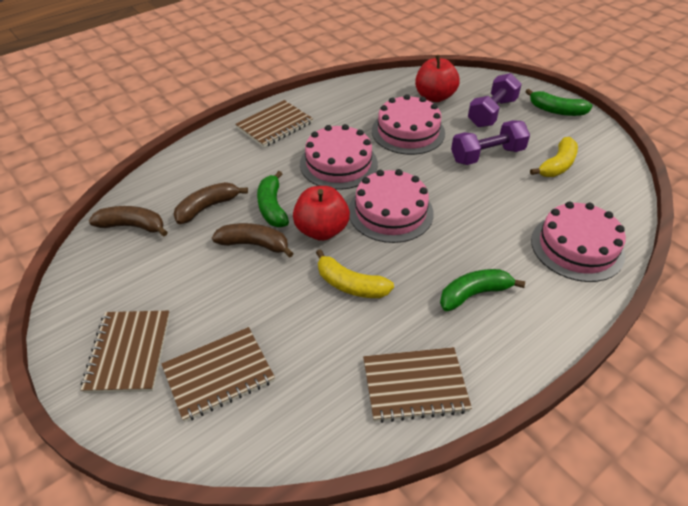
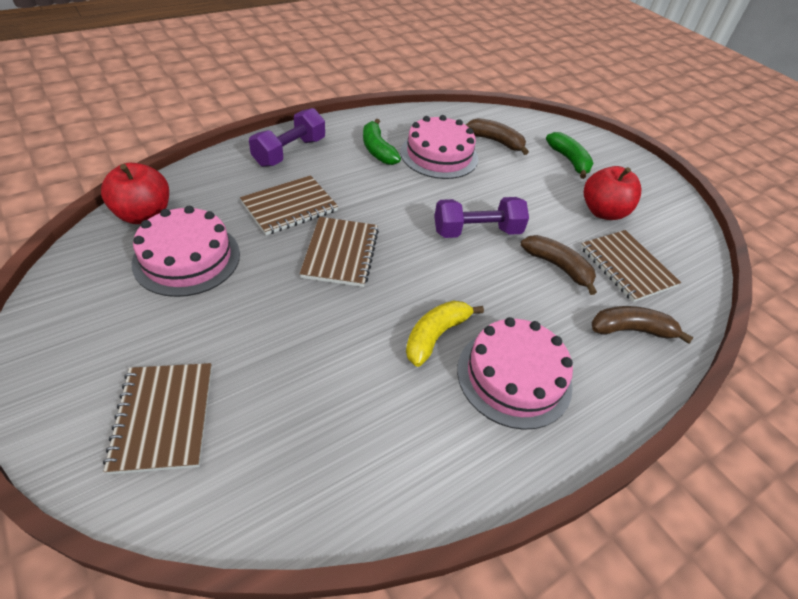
green banana: 3 -> 2
pink cake: 4 -> 3
yellow banana: 2 -> 1

